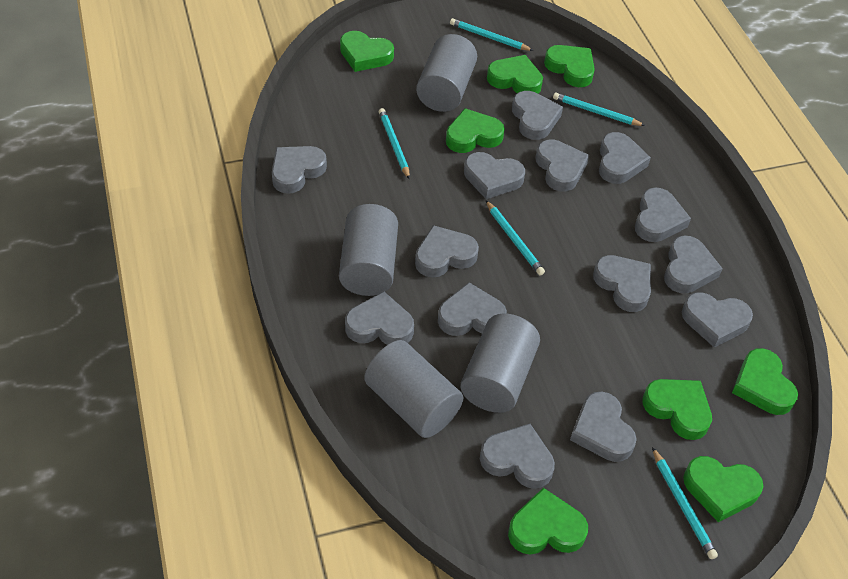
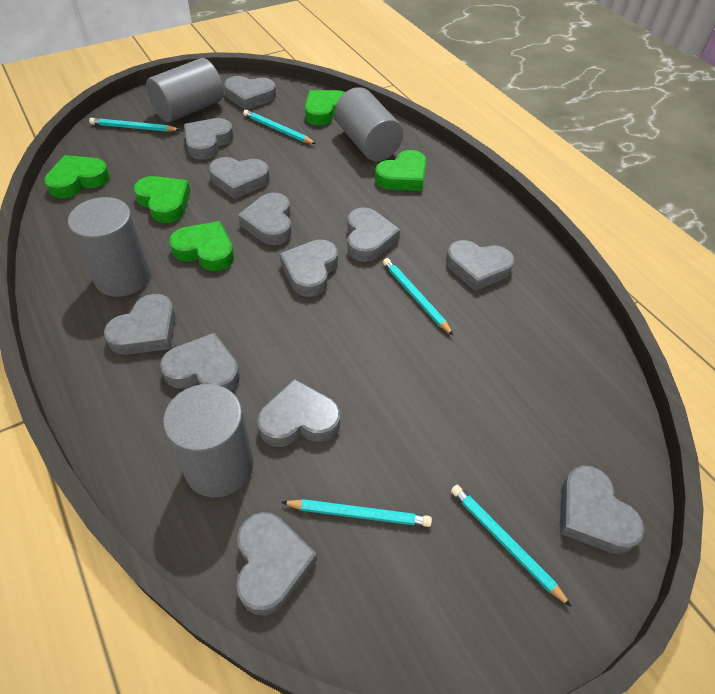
green heart: 8 -> 5
grey heart: 14 -> 12

